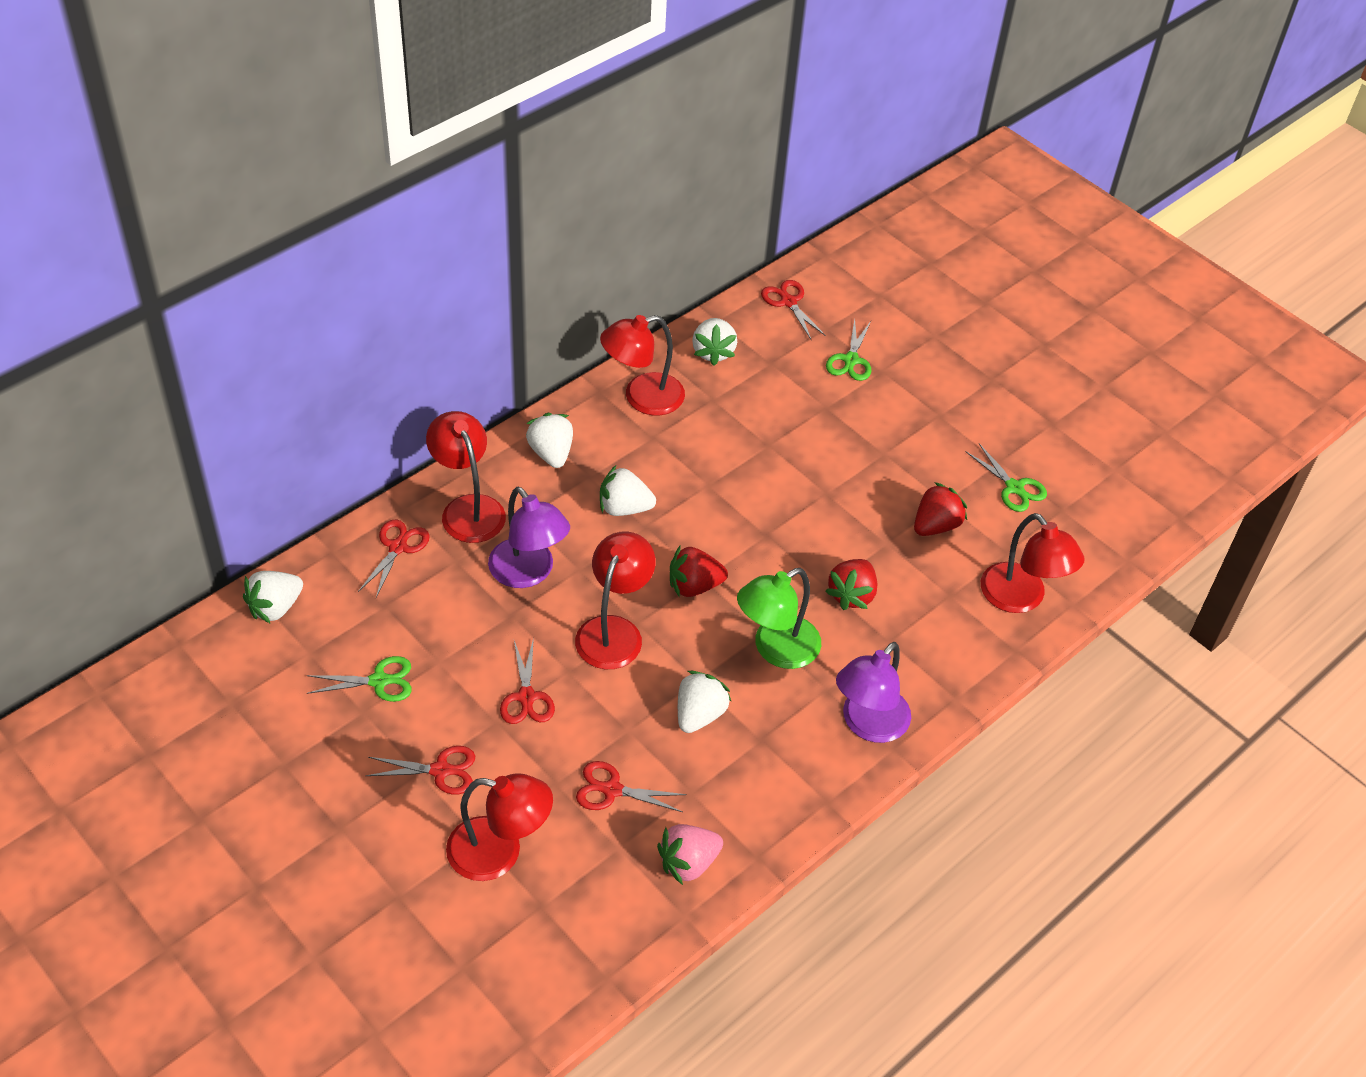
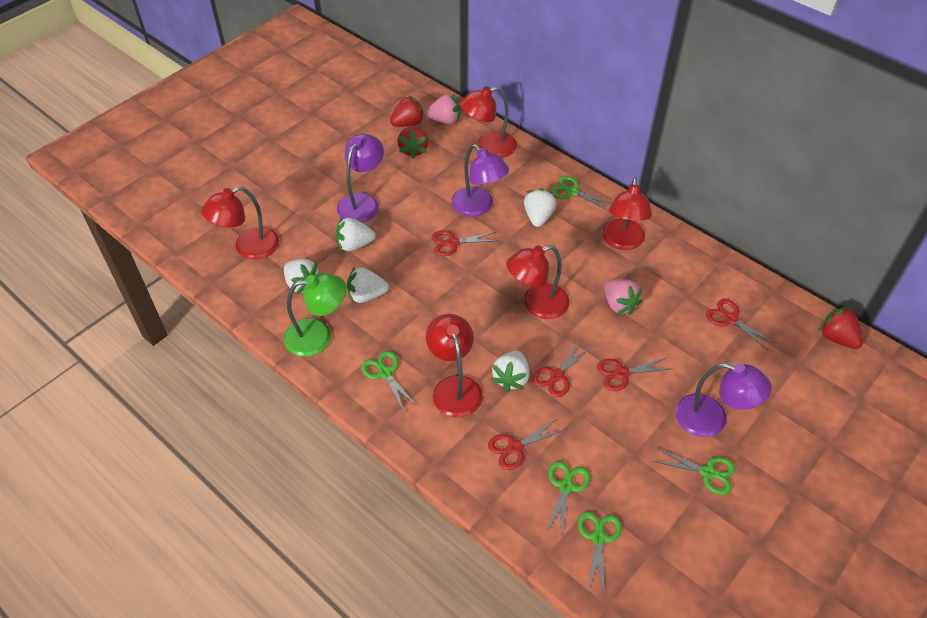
green scissors: 3 -> 5
pink strawberry: 1 -> 2
purple lamp: 2 -> 3

